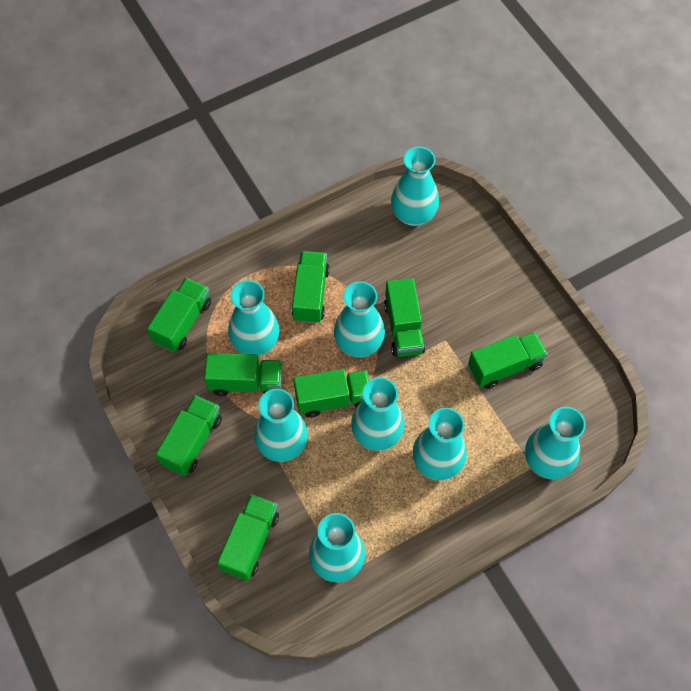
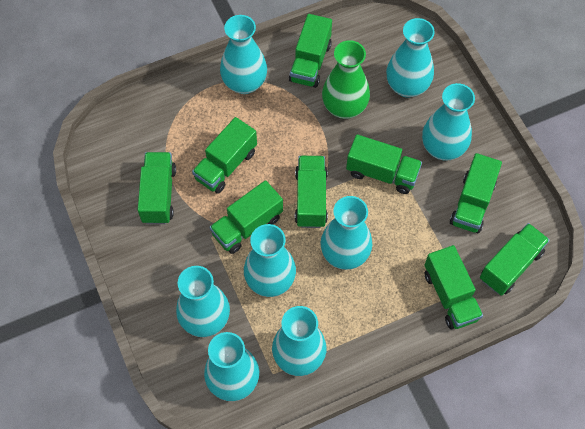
green truck: 8 -> 9
green vase: 0 -> 1

